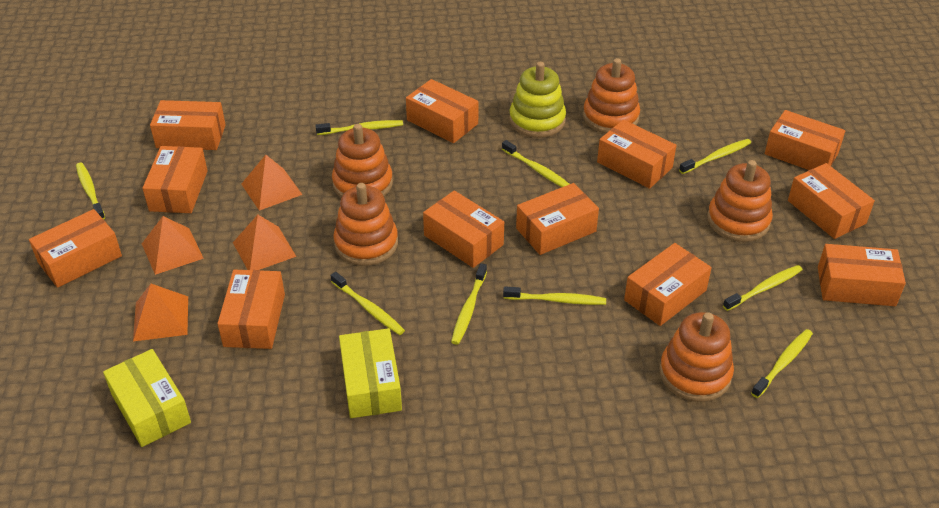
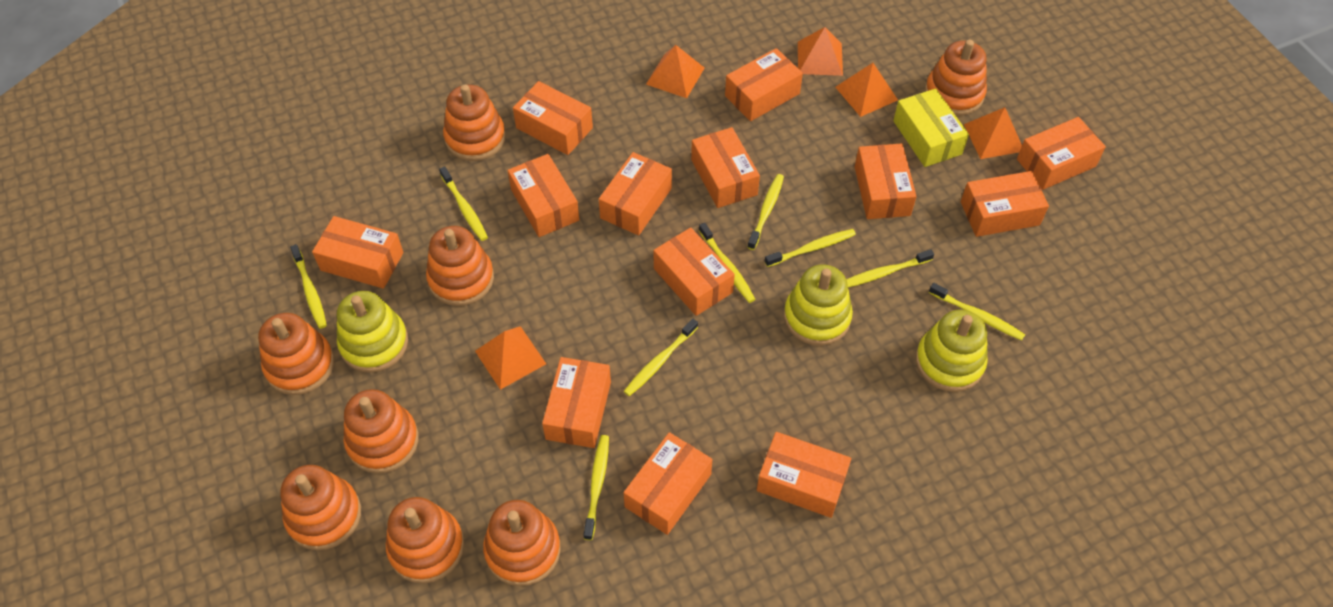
orange box: 12 -> 13
orange pyramid: 4 -> 5
orange stacking toy: 5 -> 8
yellow box: 2 -> 1
yellow stacking toy: 1 -> 3

